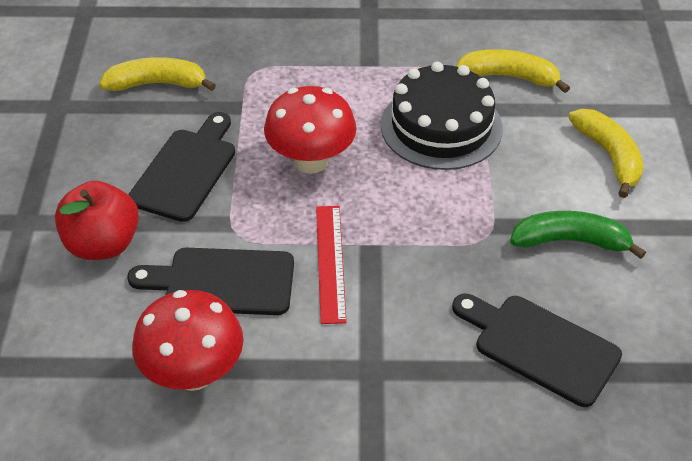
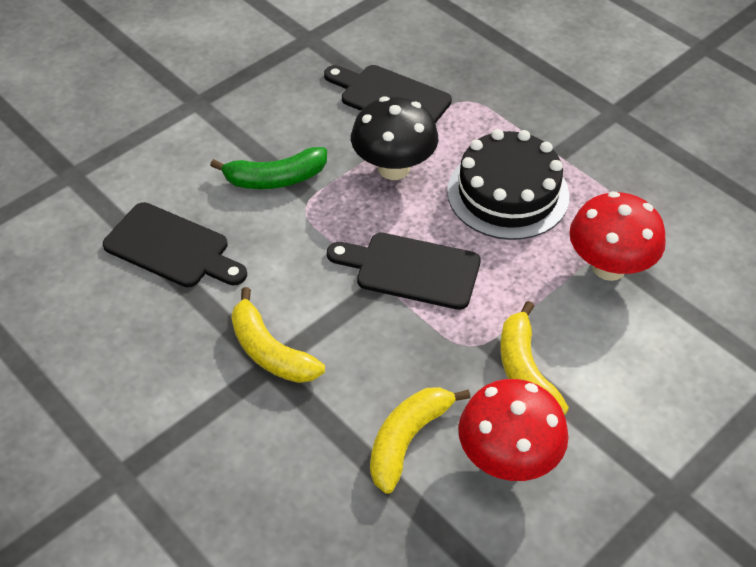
black mushroom: 0 -> 1
red apple: 1 -> 0
red ruler: 1 -> 0

